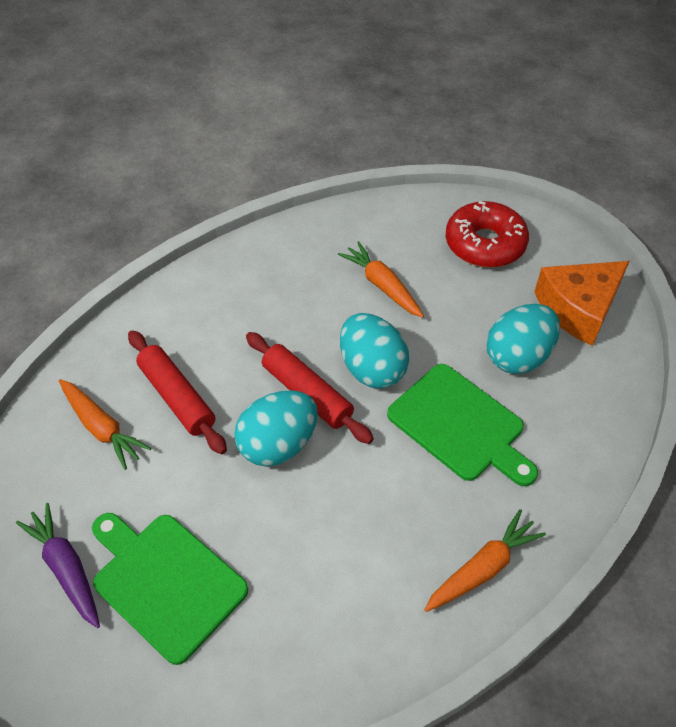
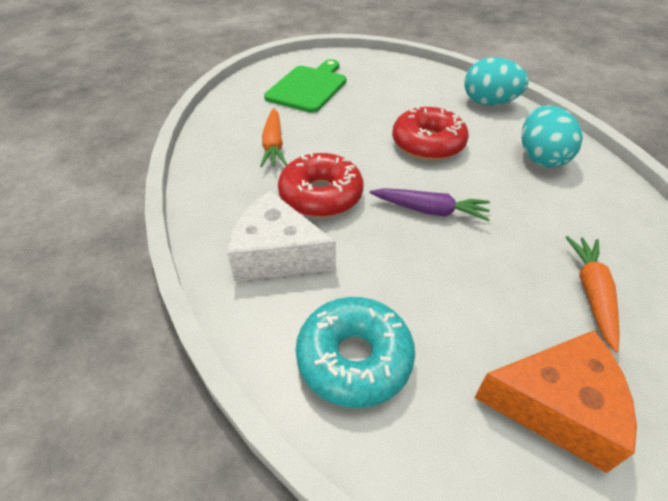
green cutting board: 2 -> 1
orange carrot: 3 -> 2
red donut: 1 -> 2
red rolling pin: 2 -> 0
turquoise donut: 0 -> 1
turquoise egg: 3 -> 2
white cheese: 0 -> 1

